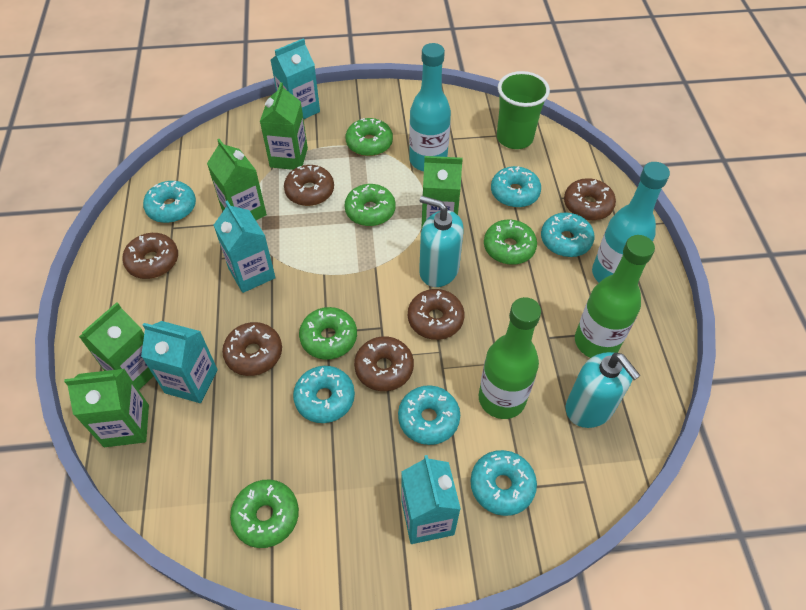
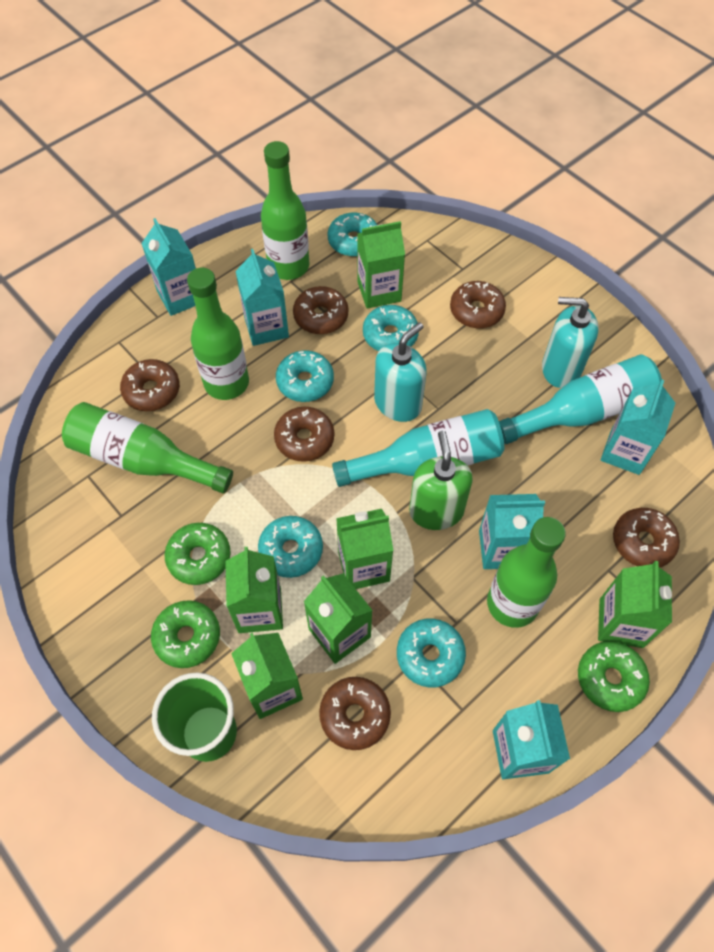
green bottle: 2 -> 4
green carton: 5 -> 6
green donut: 5 -> 3
green soap dispenser: 0 -> 1
turquoise carton: 4 -> 5
turquoise donut: 6 -> 5

